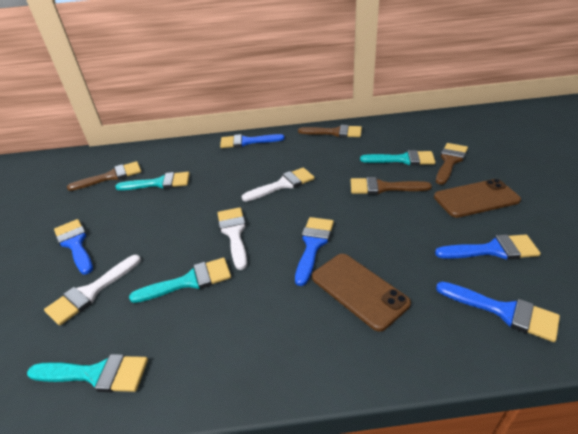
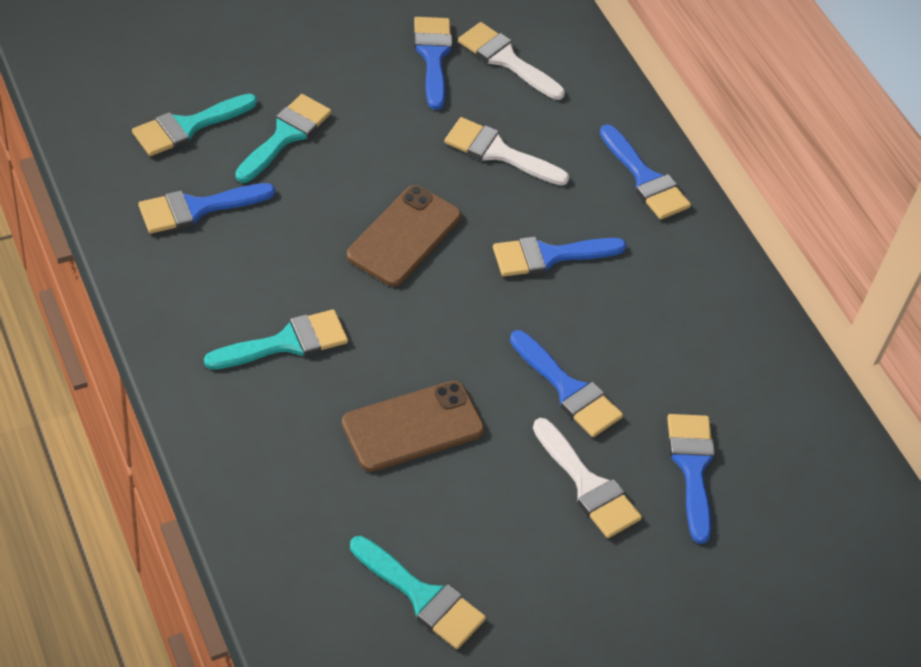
blue brush: 5 -> 6
brown brush: 4 -> 0

